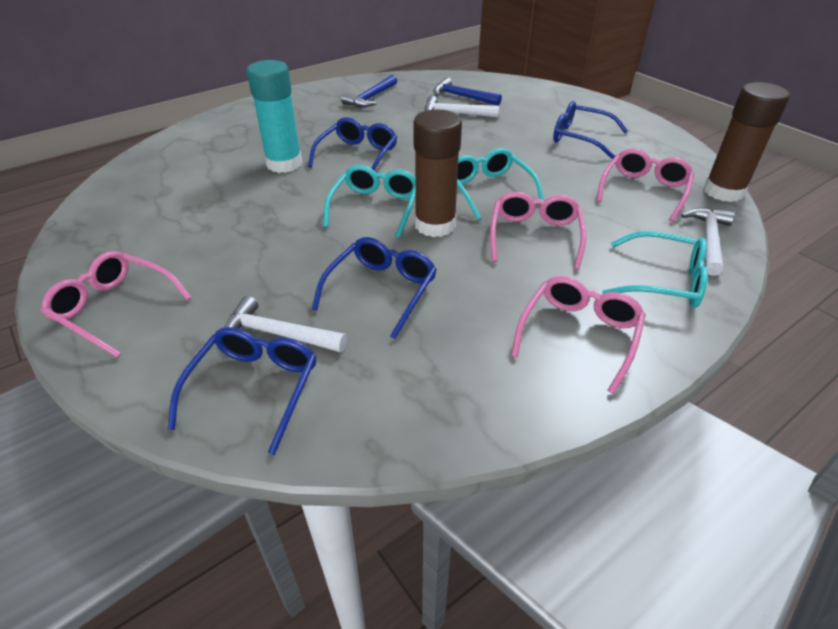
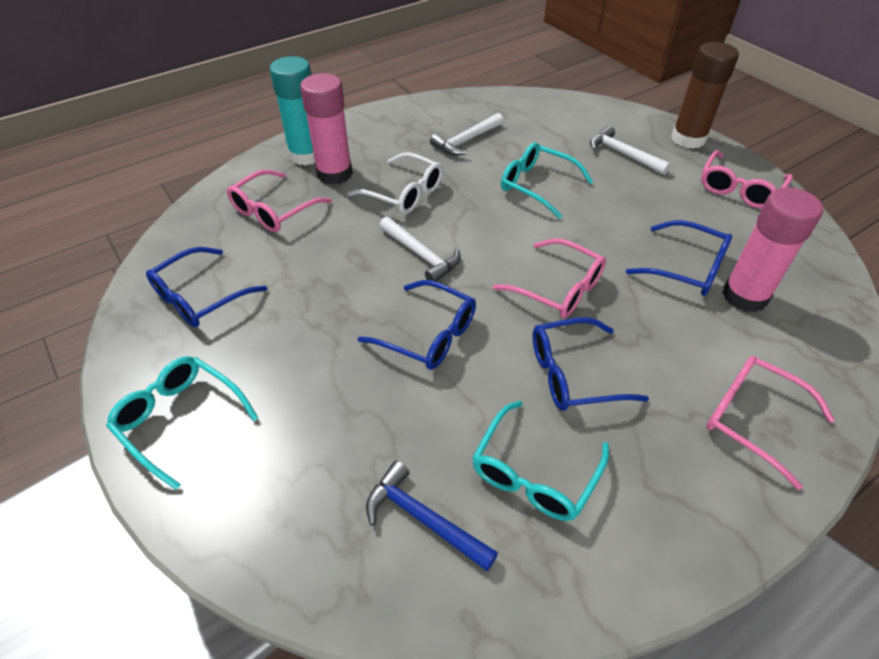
blue hammer: 2 -> 1
brown glue stick: 2 -> 1
pink glue stick: 0 -> 2
white glasses: 0 -> 1

